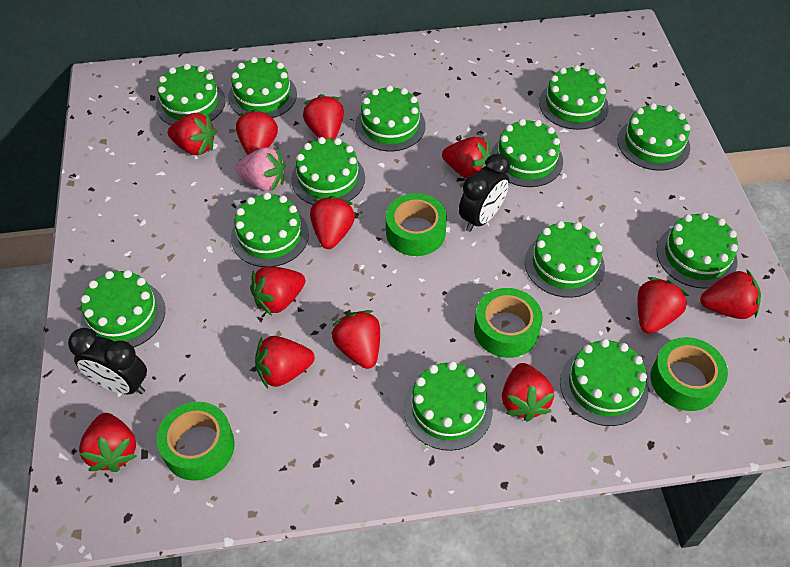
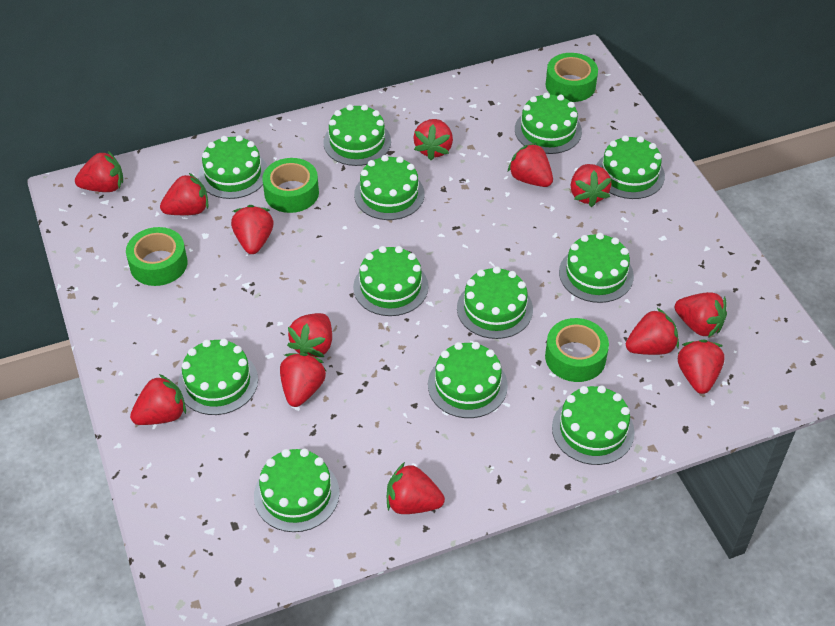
black clock: 2 -> 0
green cake: 13 -> 12
pink strawberry: 1 -> 0
red strawberry: 12 -> 13

